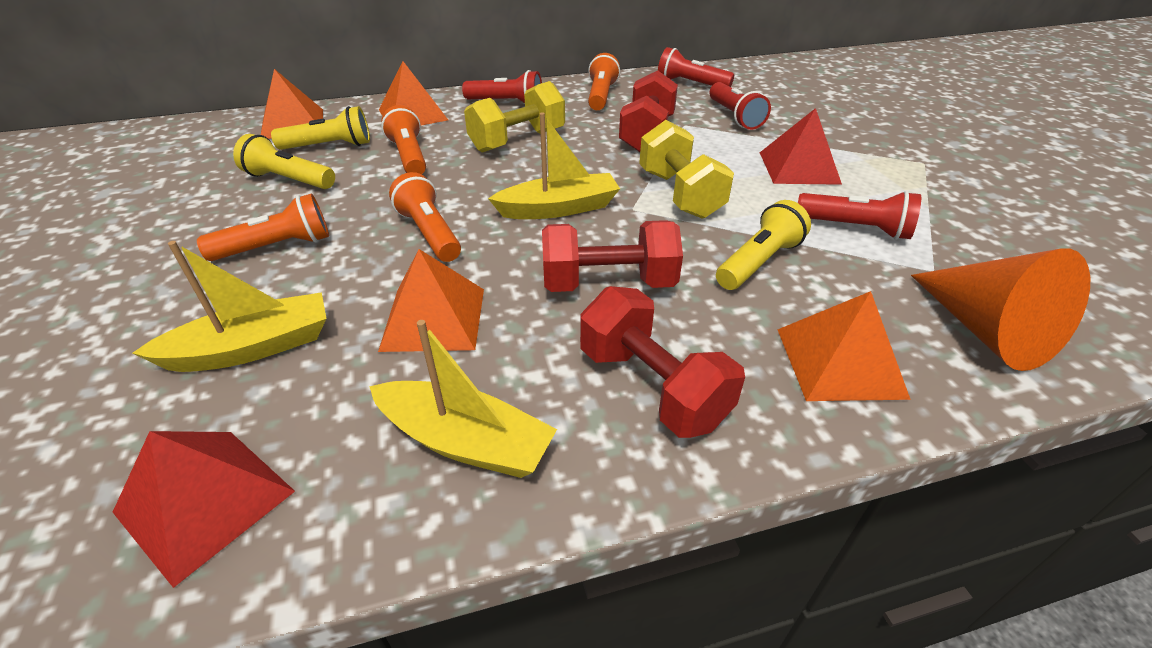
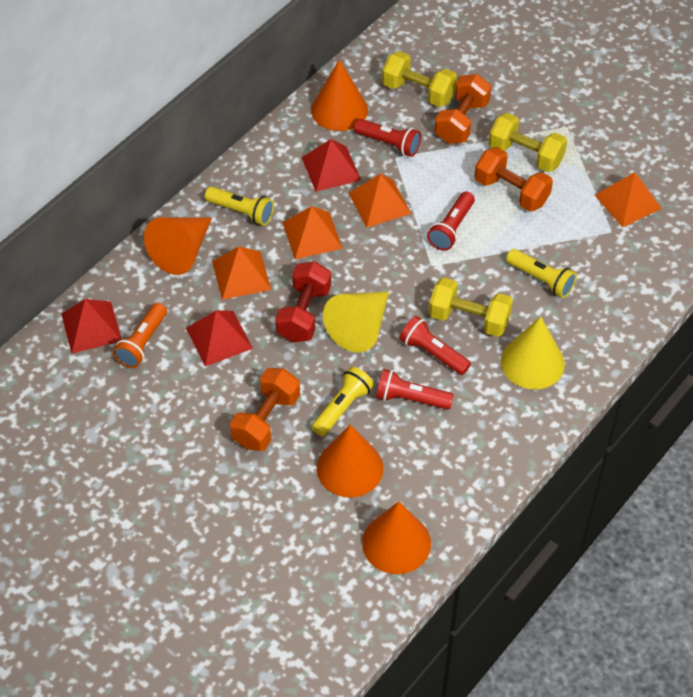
orange cone: 1 -> 4
orange dumbbell: 0 -> 3
orange flashlight: 4 -> 1
red dumbbell: 3 -> 1
red pyramid: 2 -> 3
yellow boat: 3 -> 0
yellow cone: 0 -> 2
yellow dumbbell: 2 -> 3

